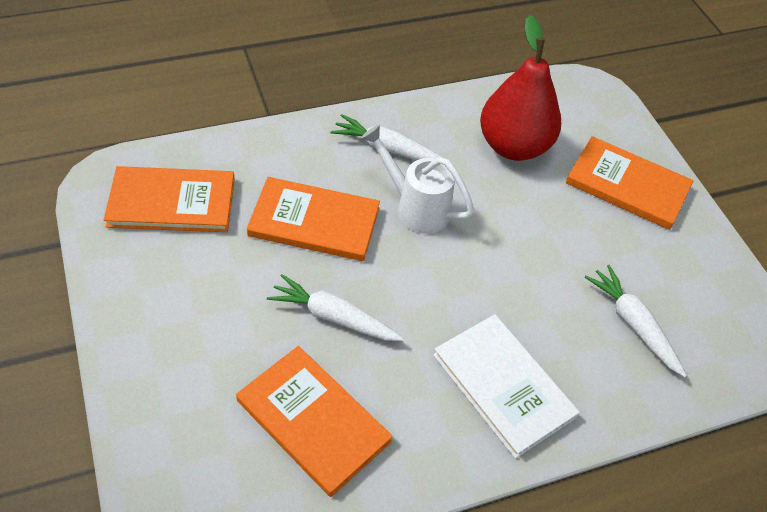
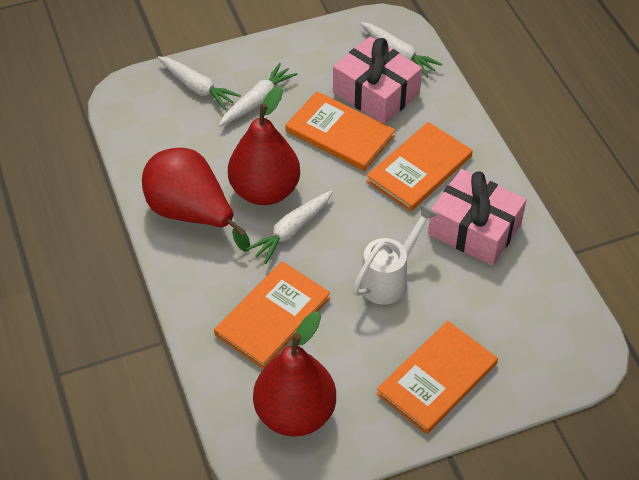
pink gift: 0 -> 2
red pear: 1 -> 3
white book: 1 -> 0
white carrot: 3 -> 4

